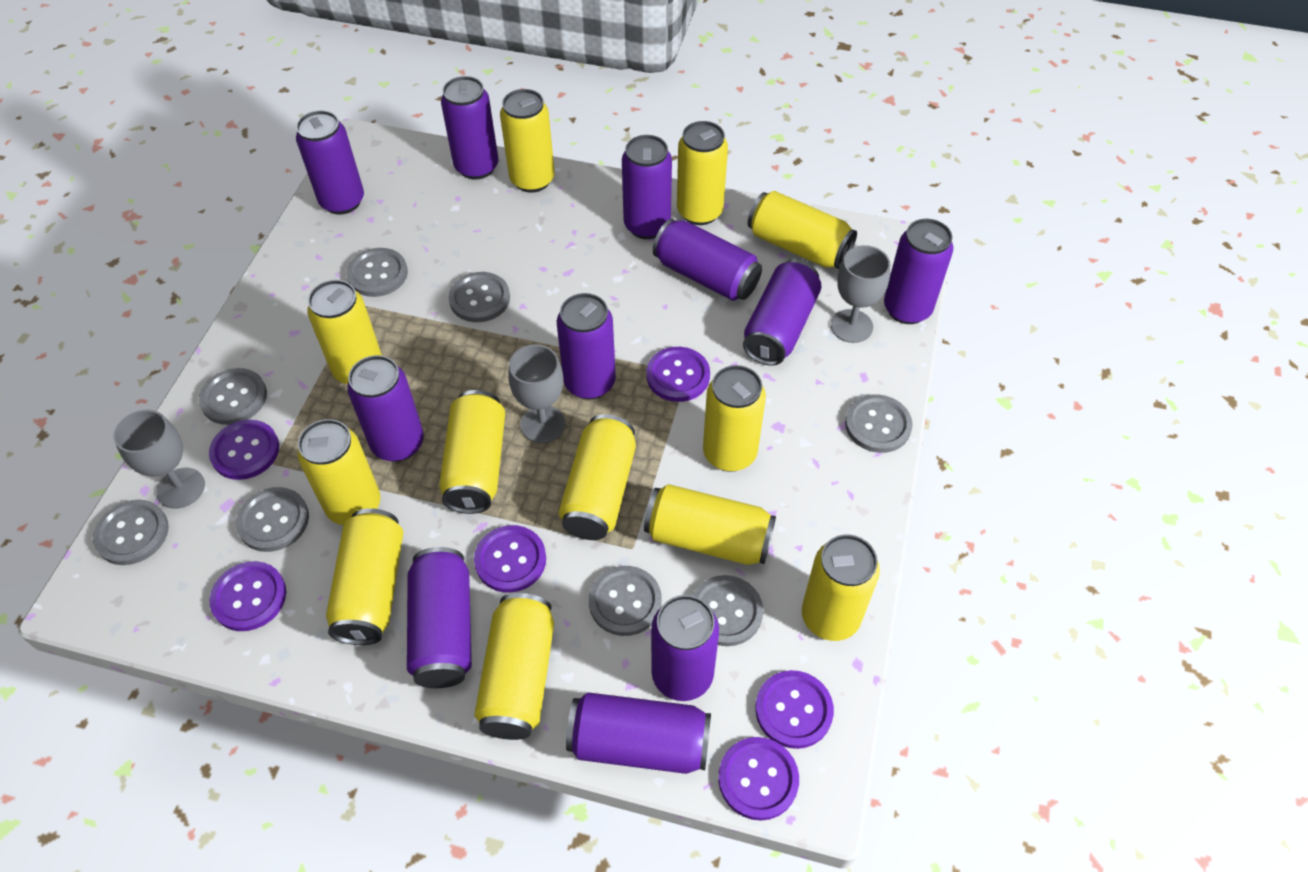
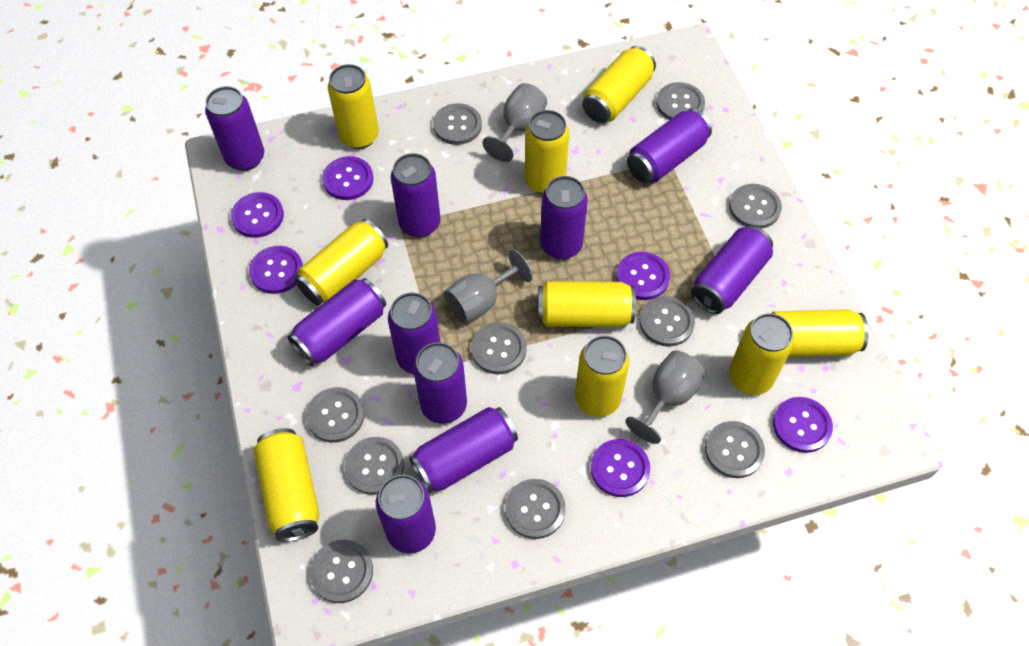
grey button: 8 -> 10
purple can: 11 -> 10
yellow can: 12 -> 9

